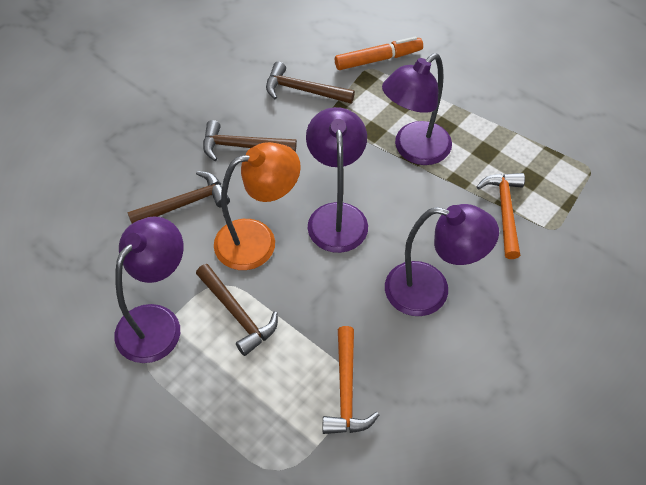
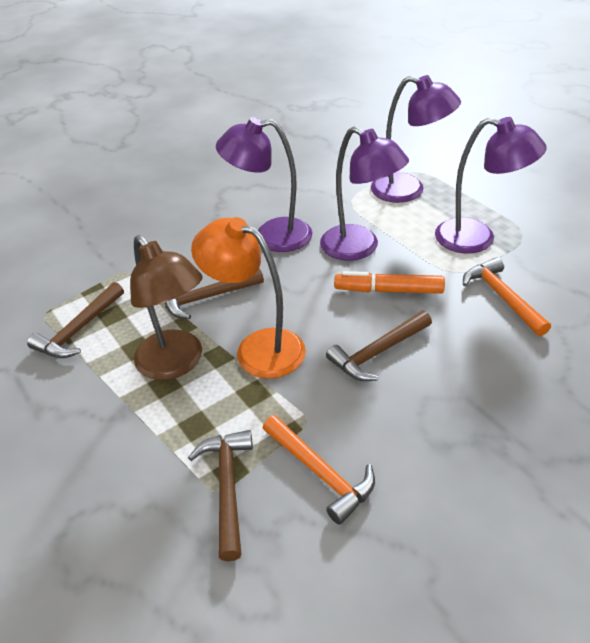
brown lamp: 0 -> 1

